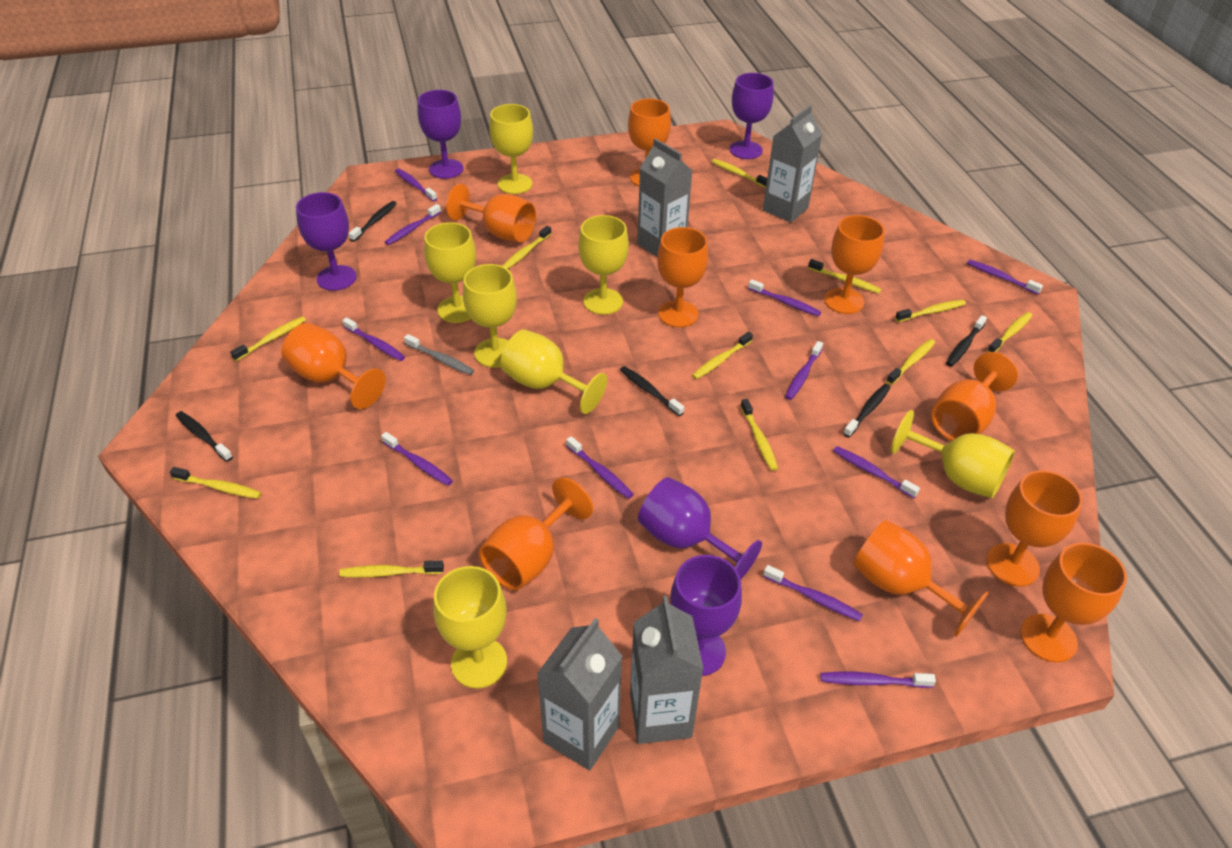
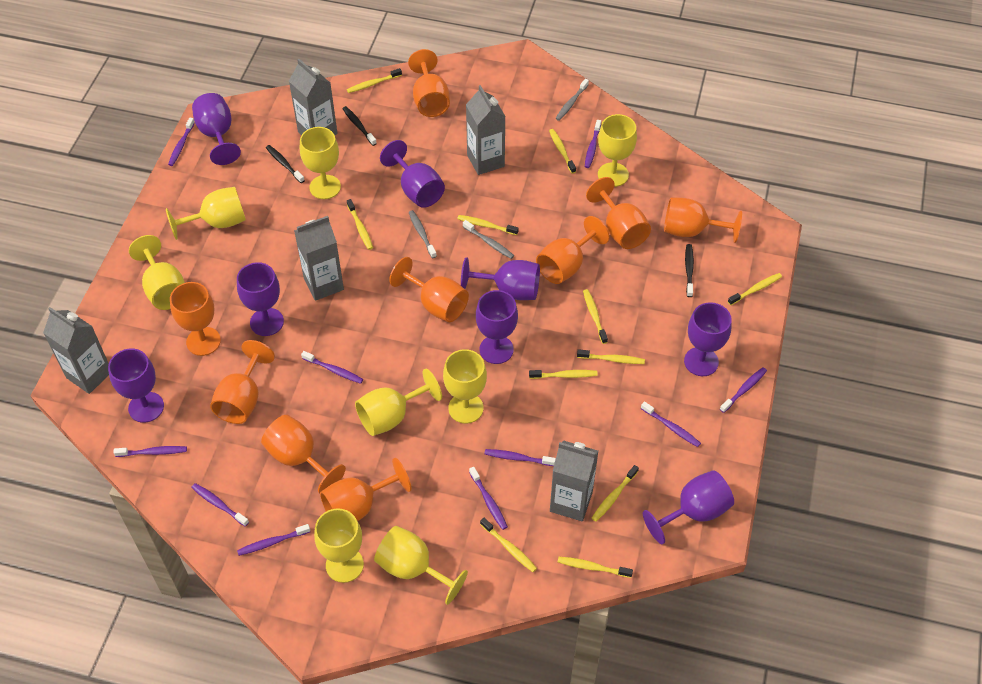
black toothbrush: 5 -> 3
grey carton: 4 -> 5
grey toothbrush: 1 -> 3
orange goblet: 10 -> 9
purple goblet: 5 -> 8
purple toothbrush: 11 -> 10
yellow goblet: 7 -> 8

